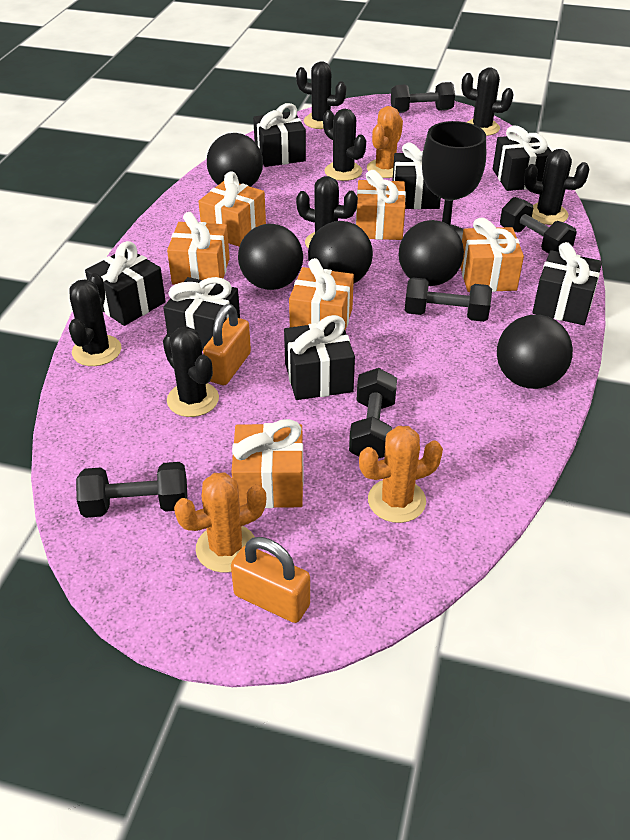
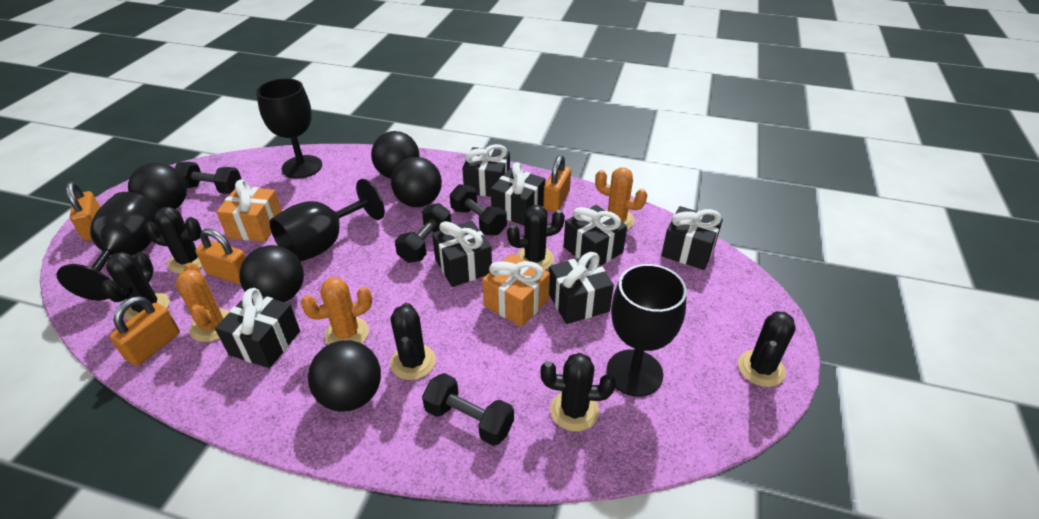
black cactus: 7 -> 6
black dumbbell: 5 -> 4
black goblet: 1 -> 4
orange gift: 6 -> 2
orange padlock: 2 -> 4

